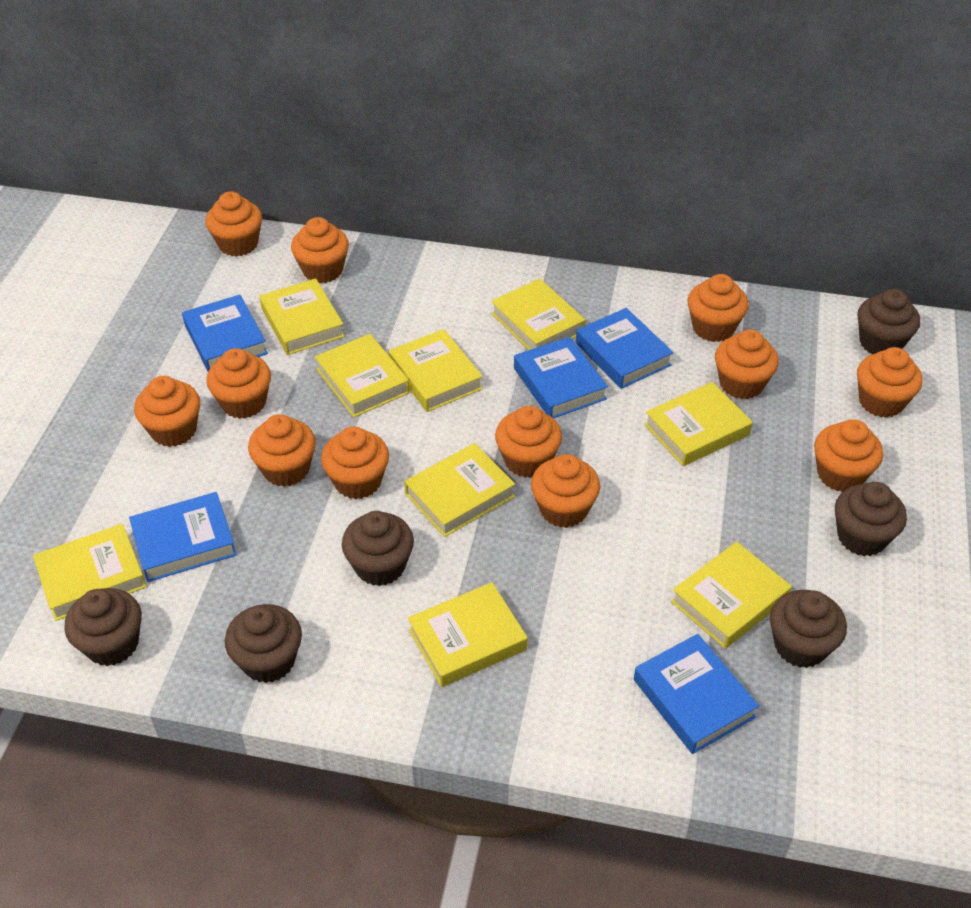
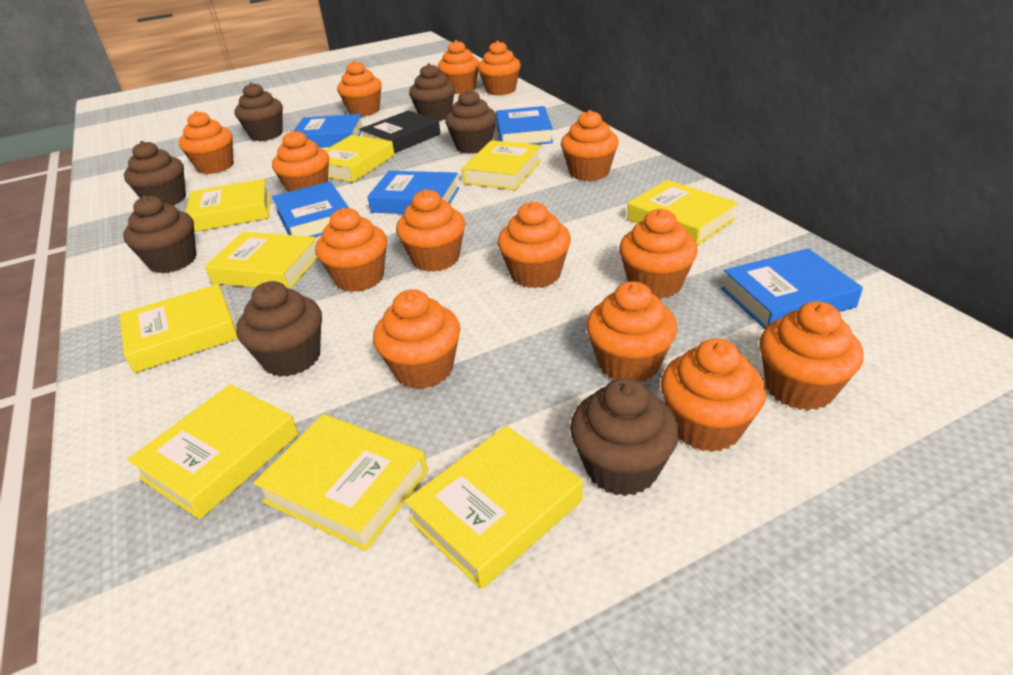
black book: 0 -> 1
brown cupcake: 6 -> 7
orange cupcake: 12 -> 14

